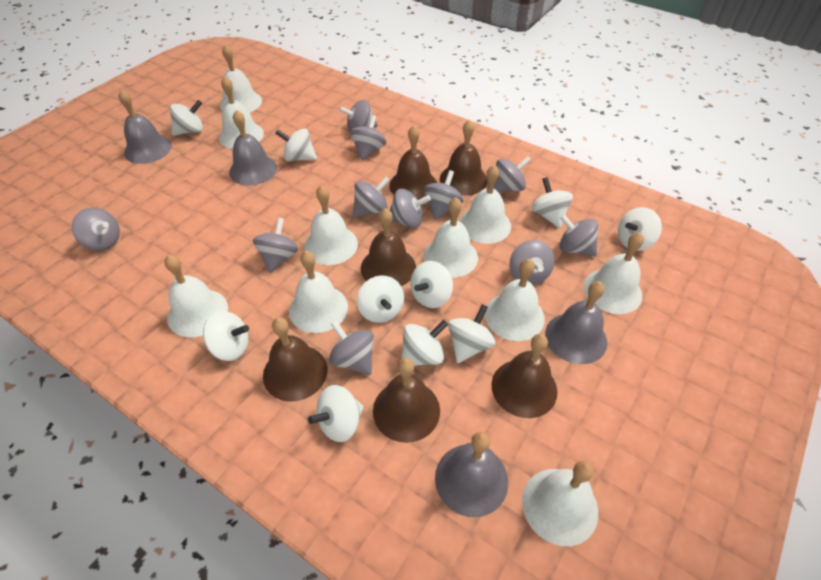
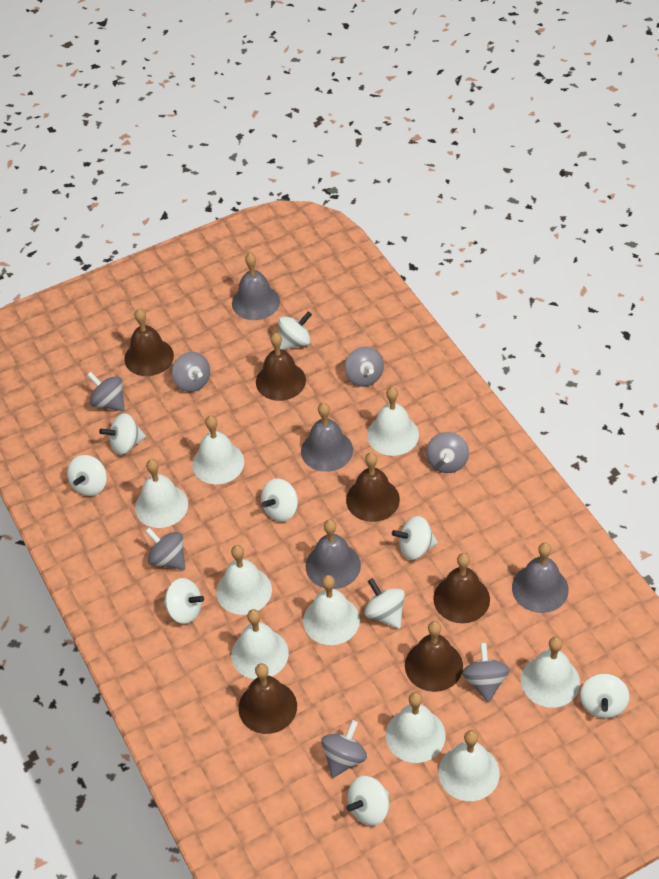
grey spinning top: 11 -> 7
white bell: 10 -> 9
white spinning top: 10 -> 9

